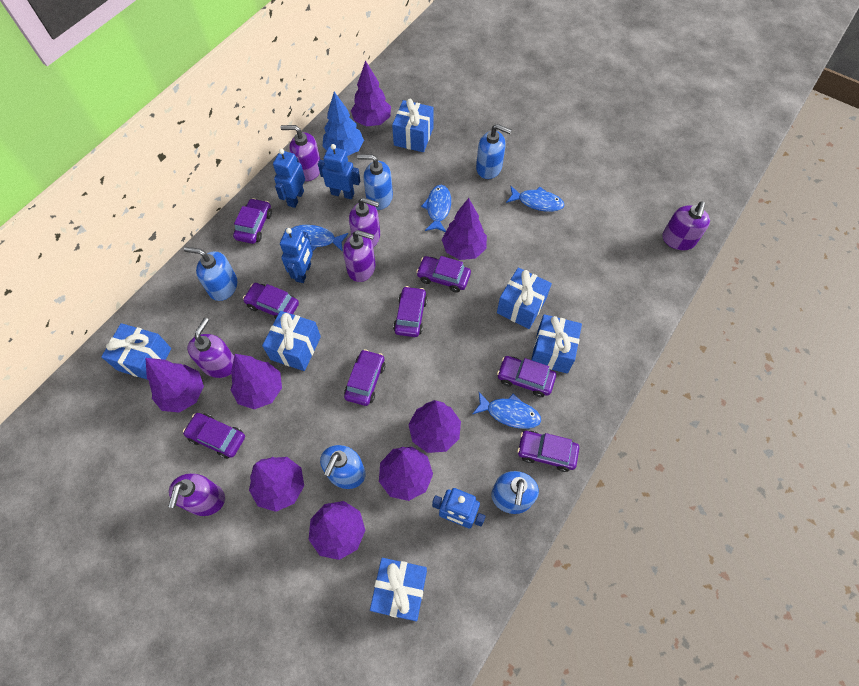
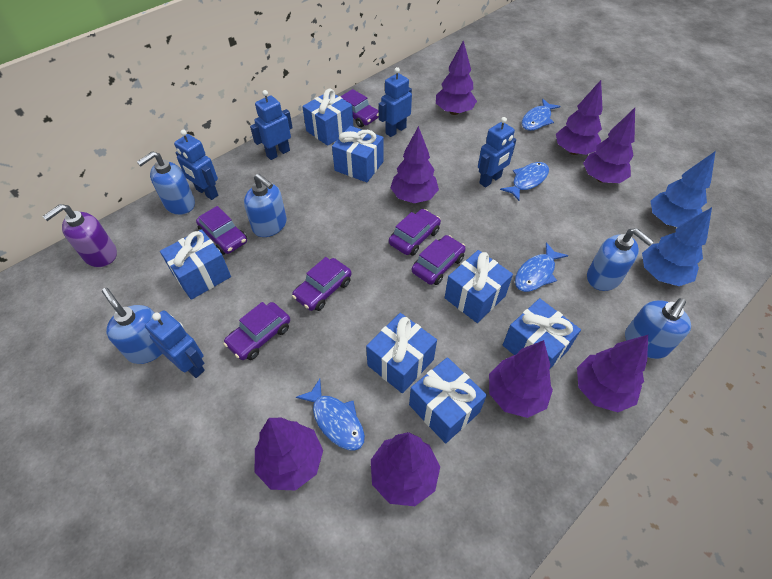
blue gift: 6 -> 7
blue robot: 4 -> 5
blue tree: 1 -> 2
purple car: 8 -> 6
purple soap dispenser: 6 -> 1

